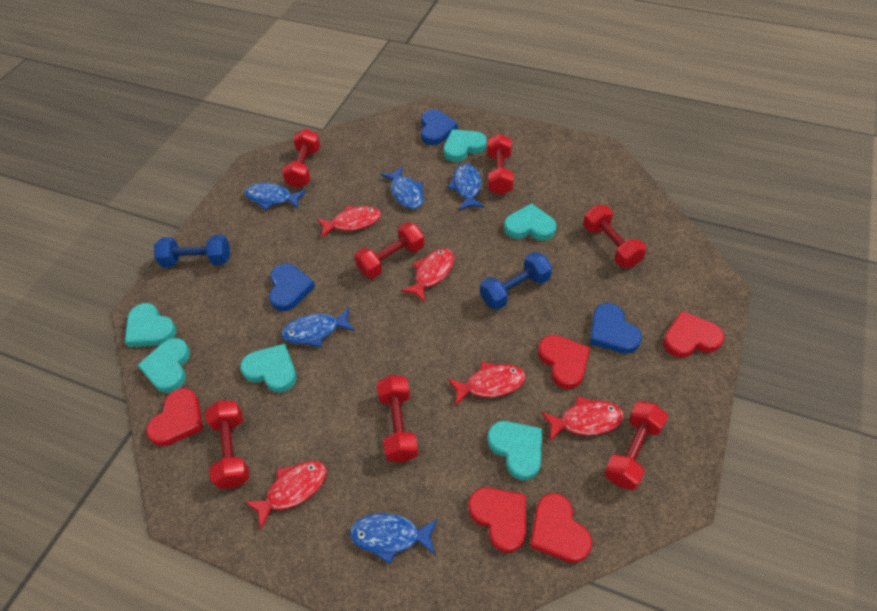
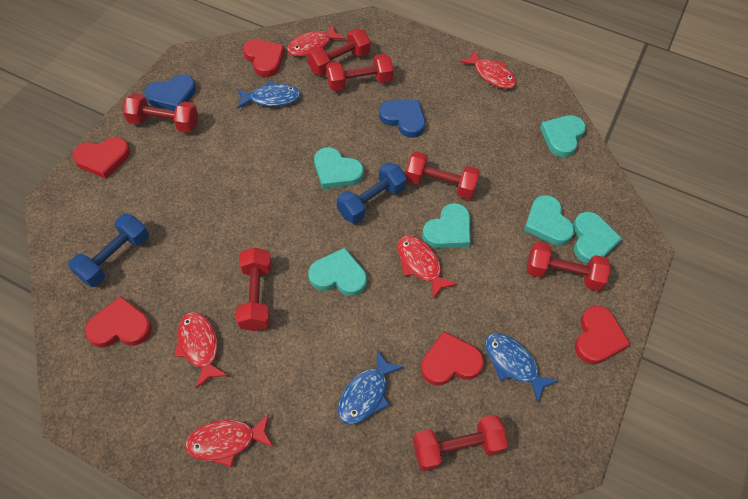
blue fish: 5 -> 3
blue heart: 3 -> 2

